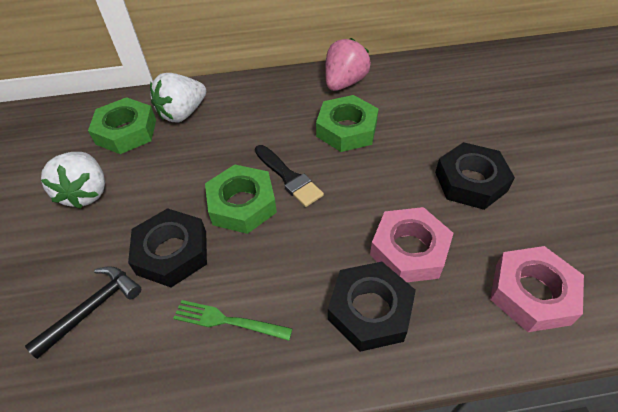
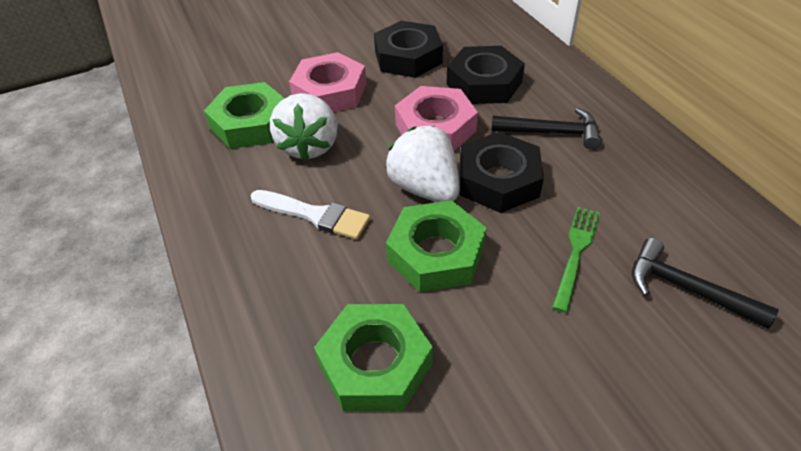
black brush: 1 -> 0
black hammer: 1 -> 2
pink strawberry: 1 -> 0
white brush: 0 -> 1

